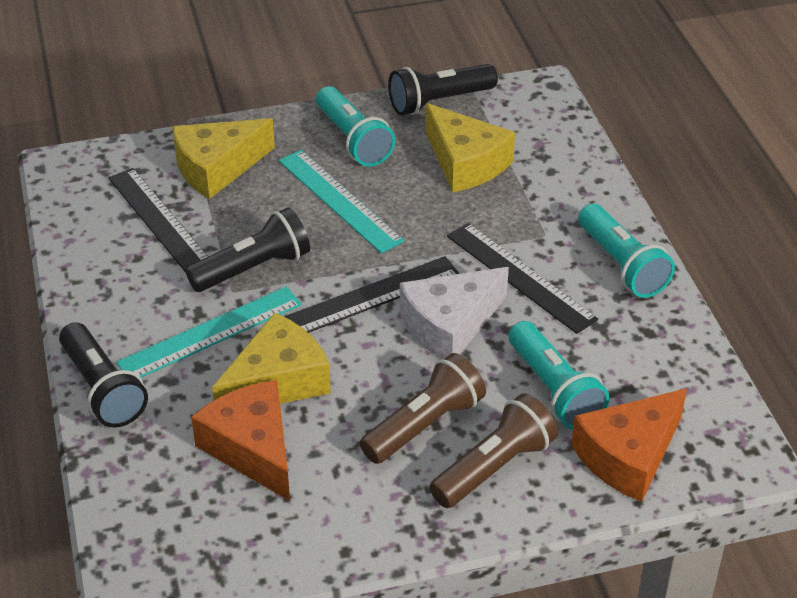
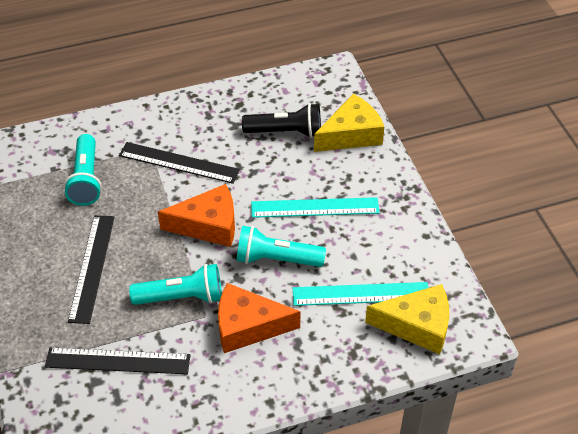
black flashlight: 3 -> 1
brown flashlight: 2 -> 0
white cheese: 1 -> 0
yellow cheese: 3 -> 2

